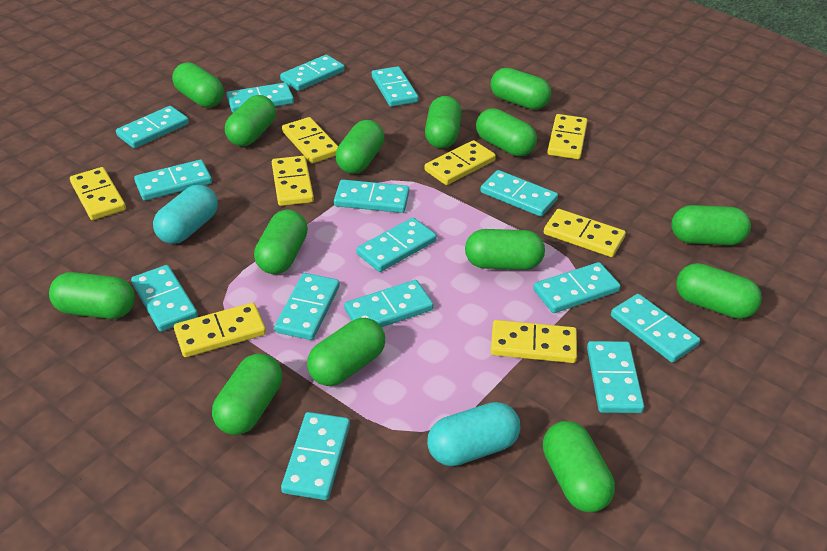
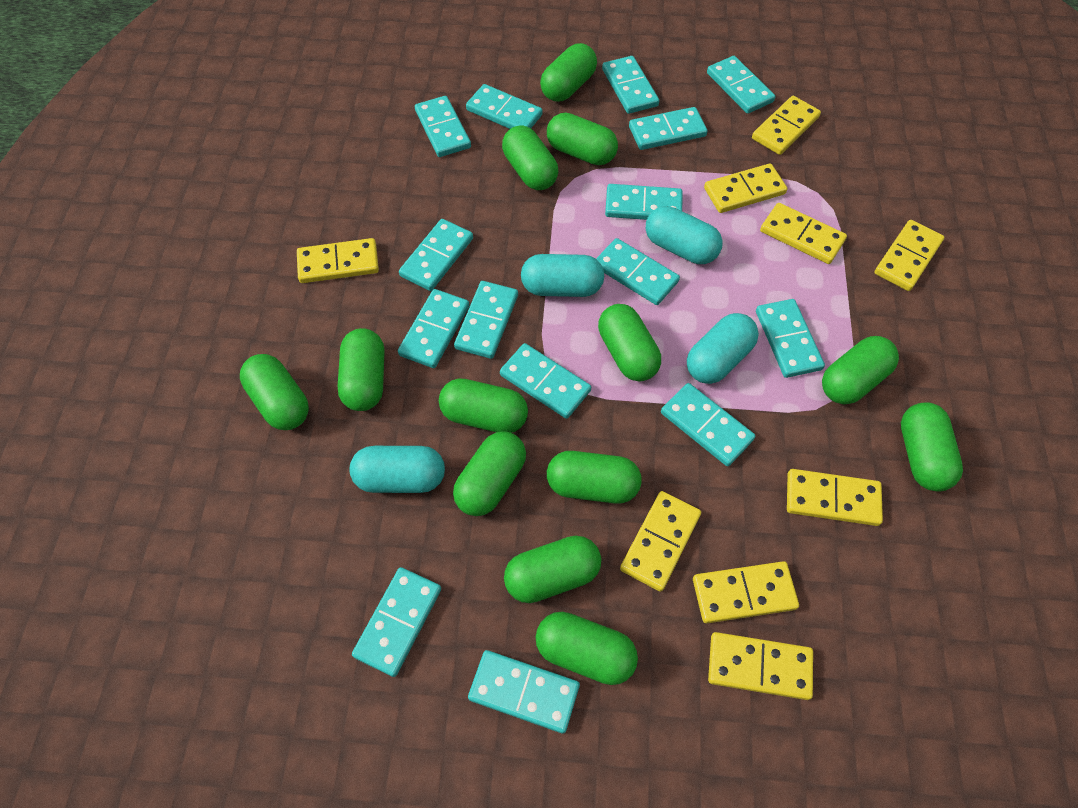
green capsule: 14 -> 13
turquoise capsule: 2 -> 4
yellow domino: 8 -> 9

